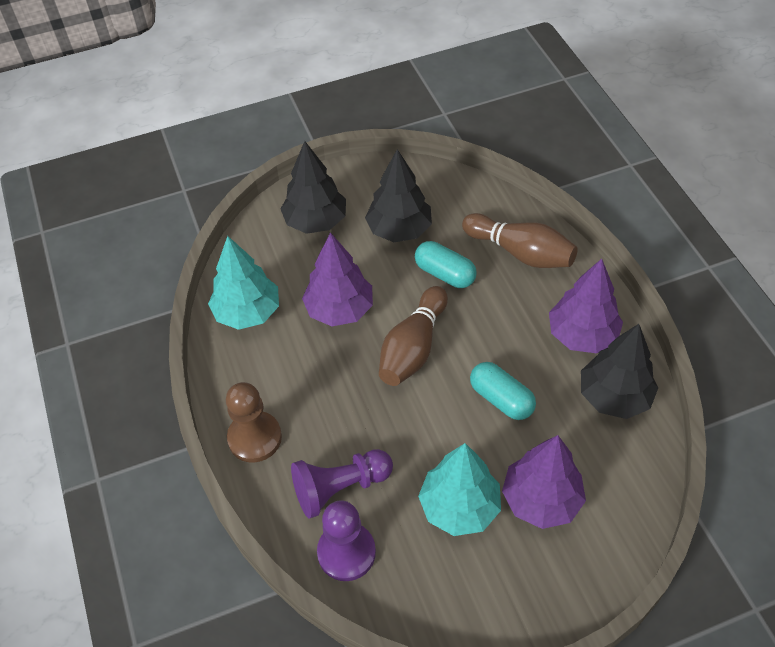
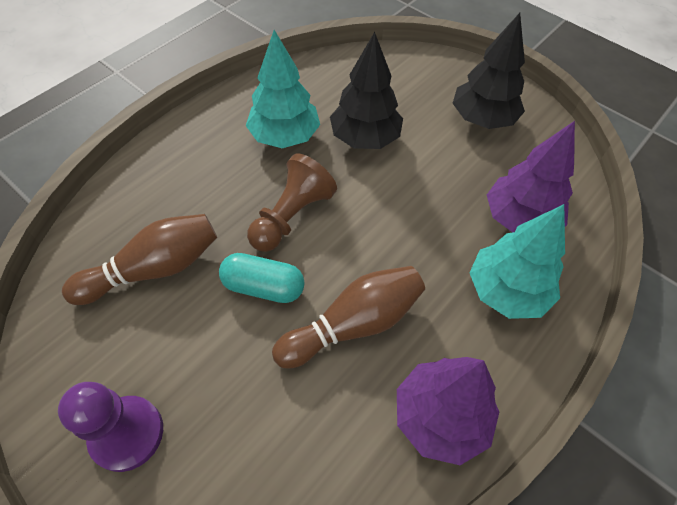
black tree: 3 -> 2
purple pawn: 2 -> 1
purple tree: 3 -> 2
turquoise capsule: 2 -> 1

